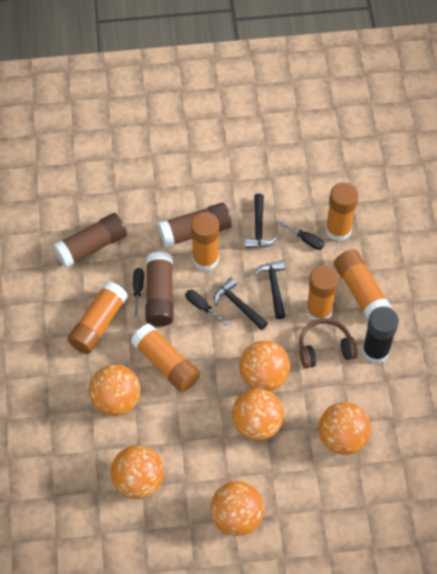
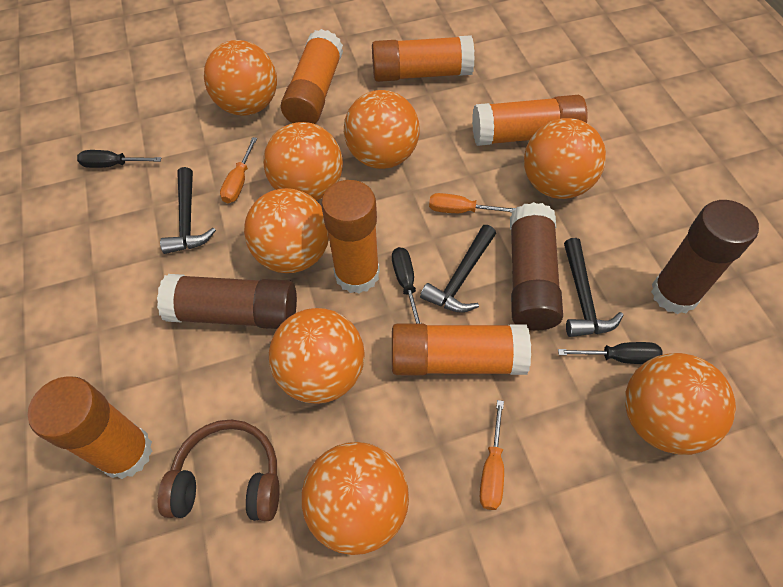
black glue stick: 1 -> 0
orange ball: 6 -> 8
orange screwdriver: 0 -> 3

